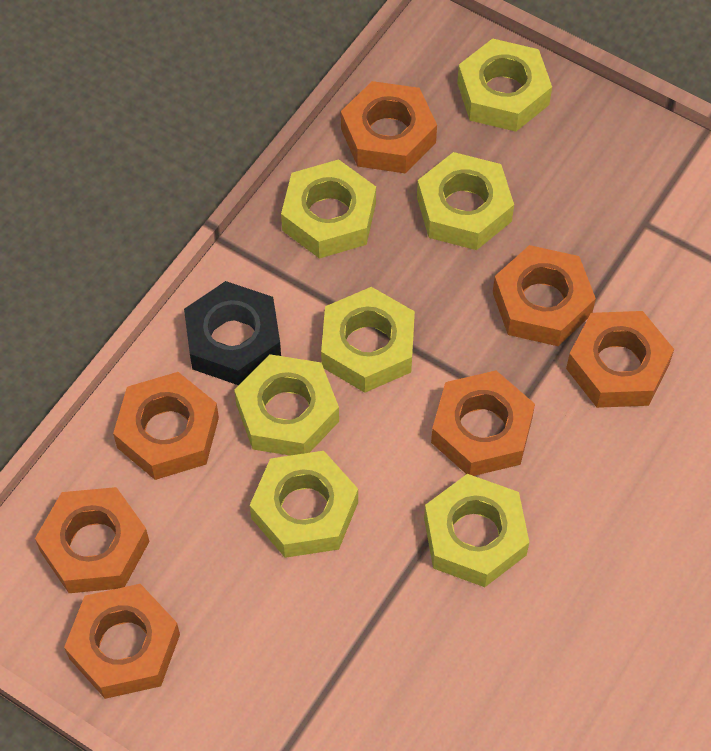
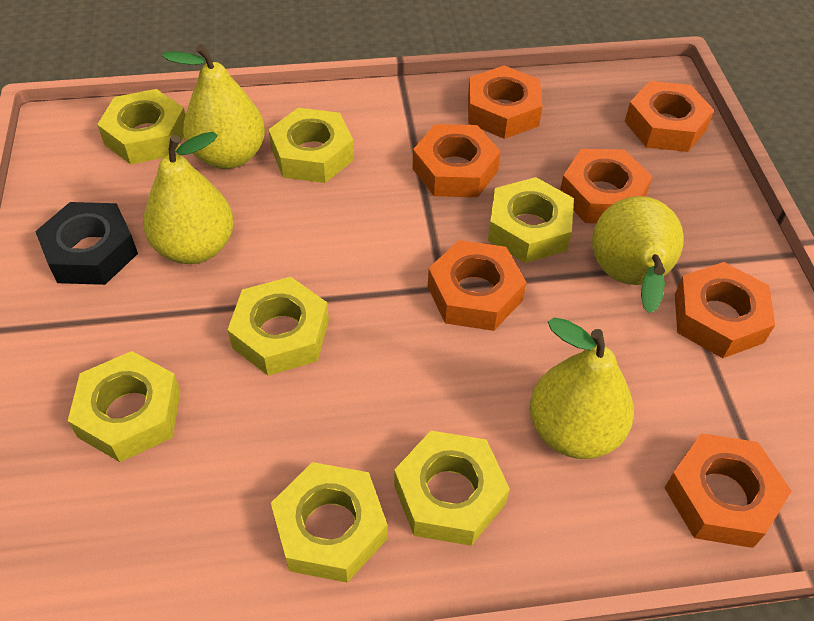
yellow pear: 0 -> 4

